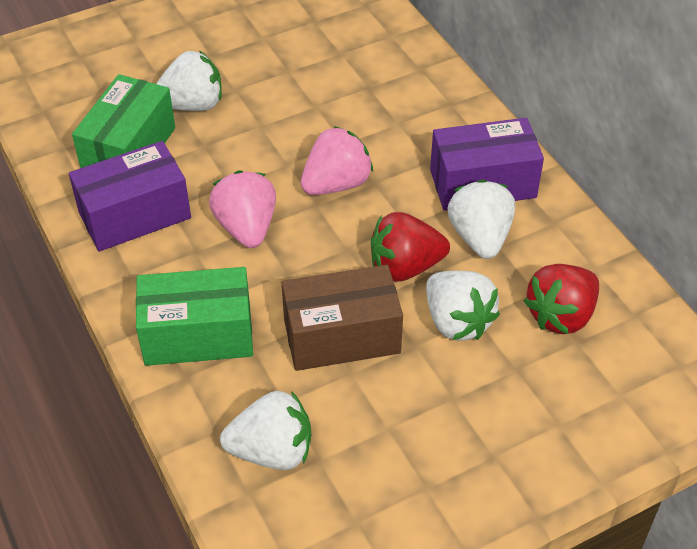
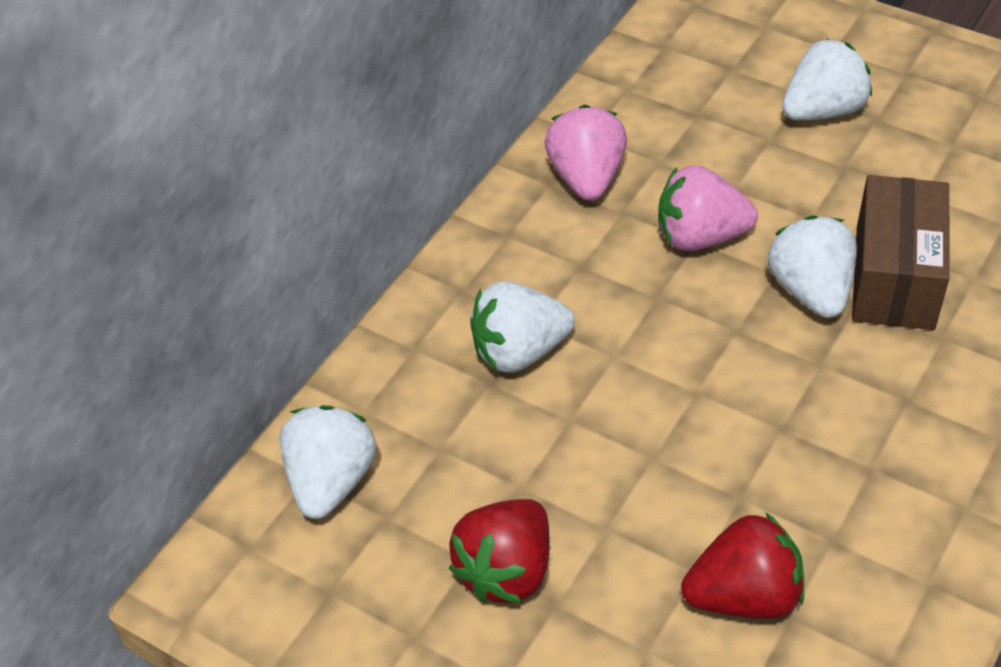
green box: 2 -> 0
purple box: 2 -> 0

